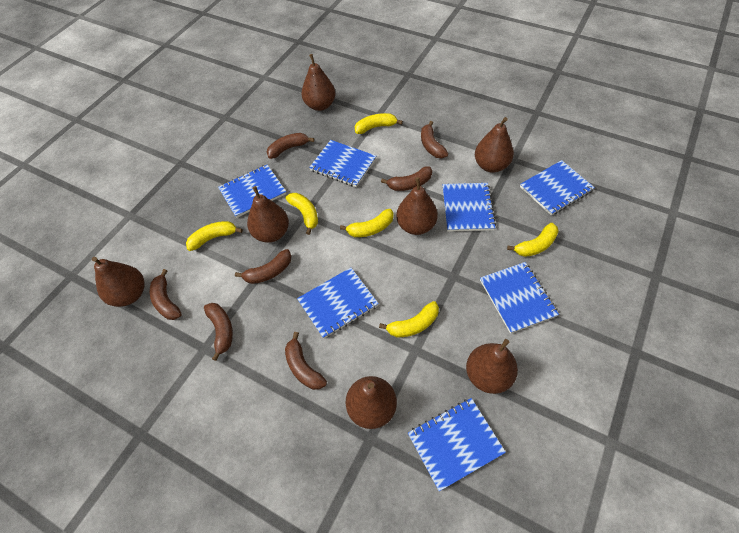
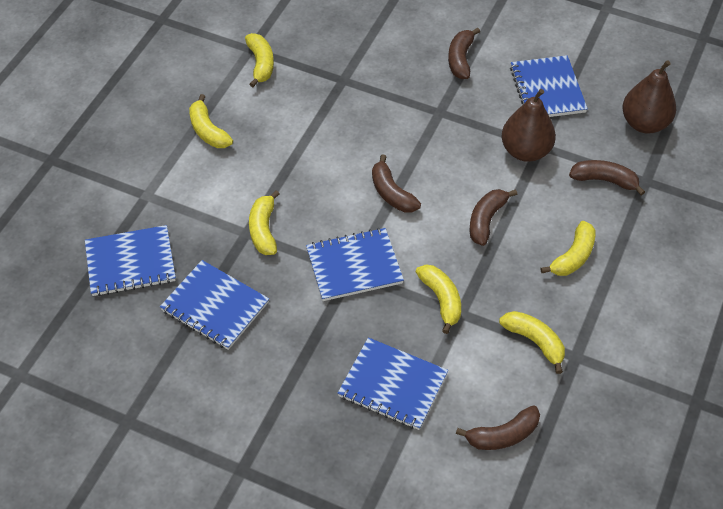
blue notebook: 7 -> 5
brown banana: 7 -> 5
brown pear: 7 -> 2

